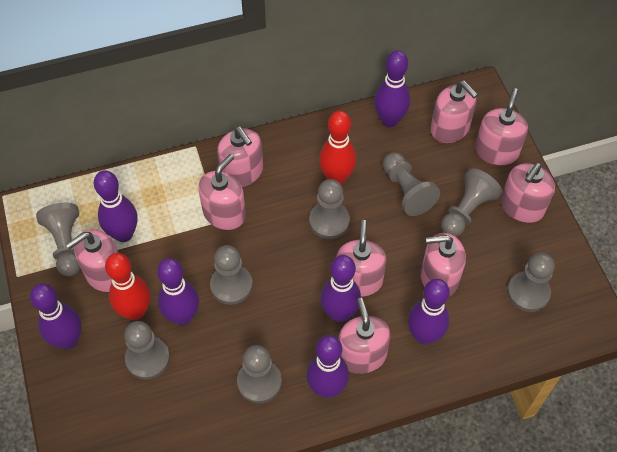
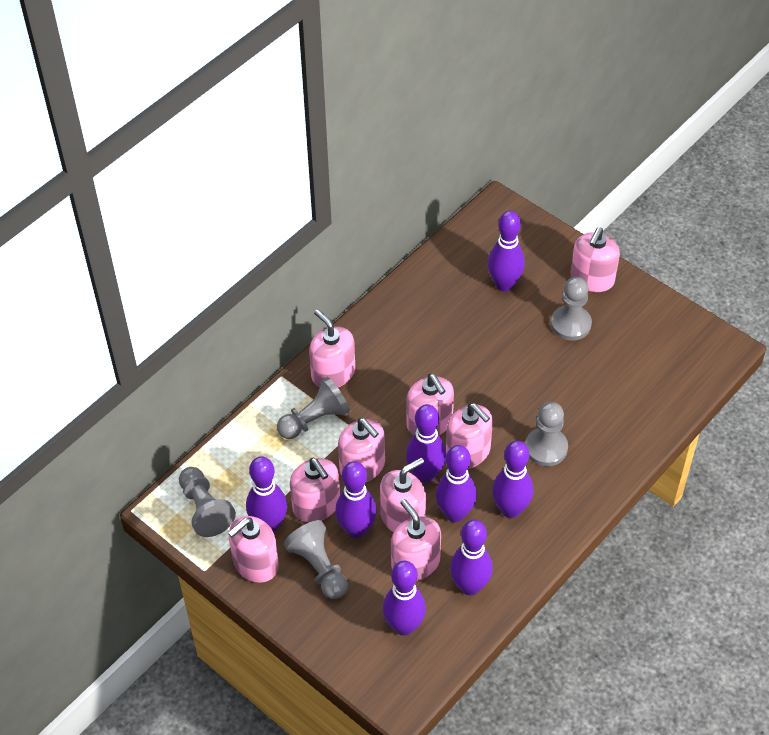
grey pawn: 8 -> 5
purple bowling pin: 7 -> 8
red bowling pin: 2 -> 0

